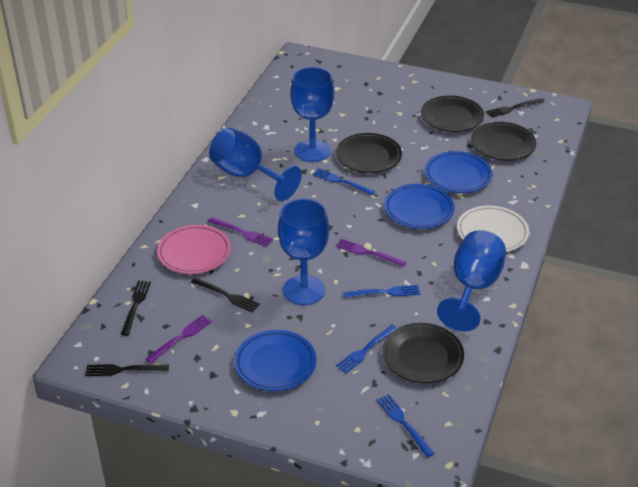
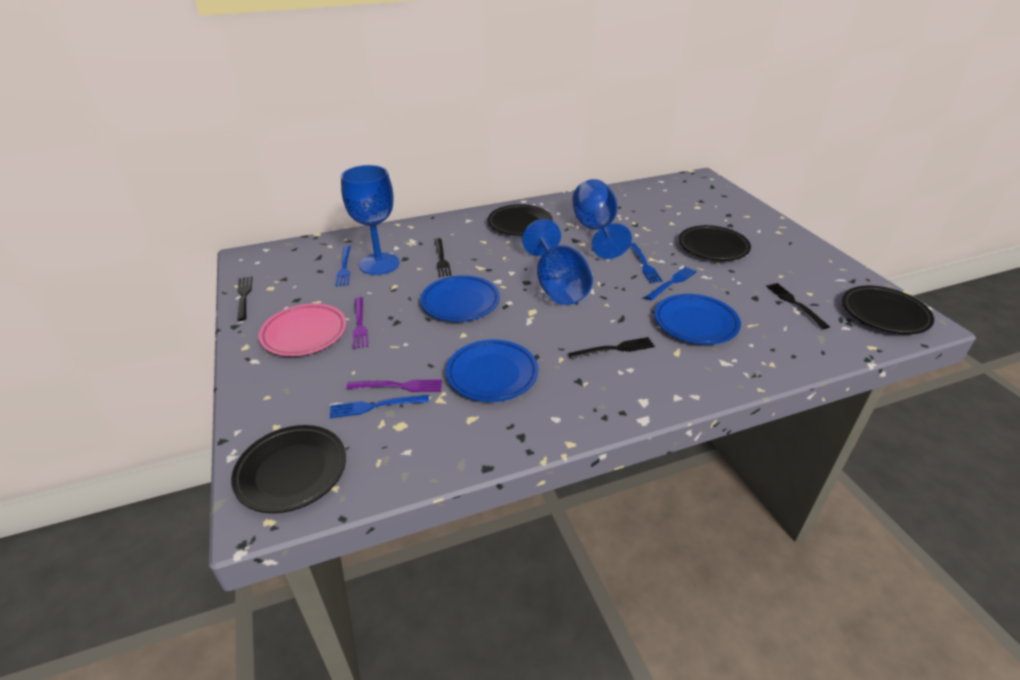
blue goblet: 4 -> 3
purple fork: 3 -> 2
white plate: 1 -> 0

